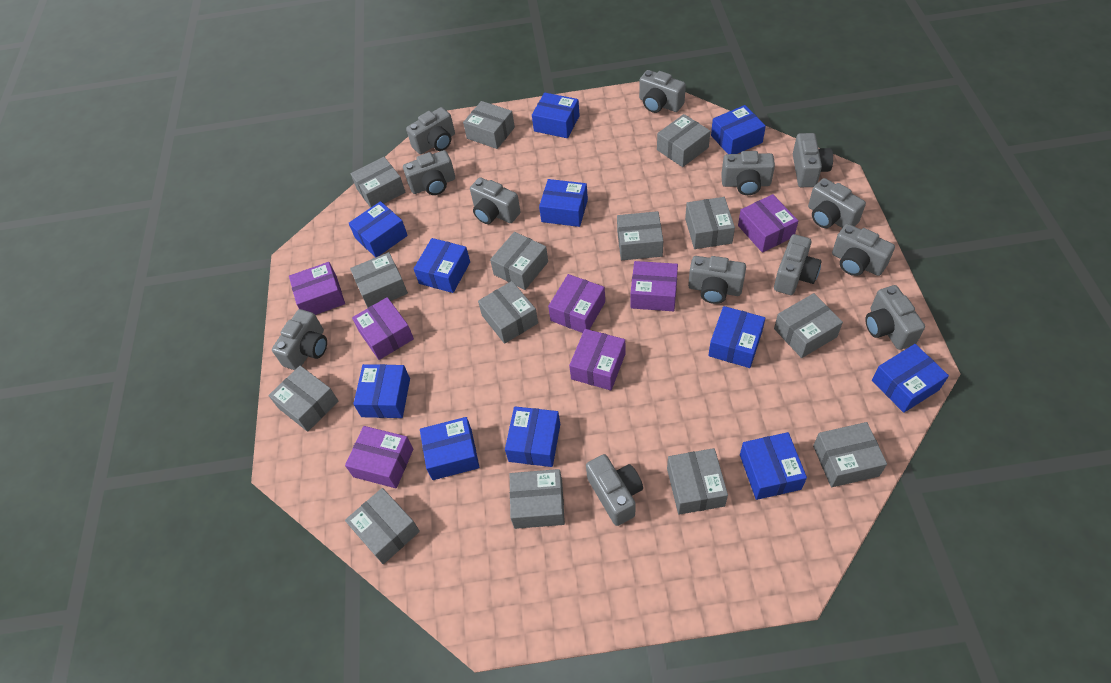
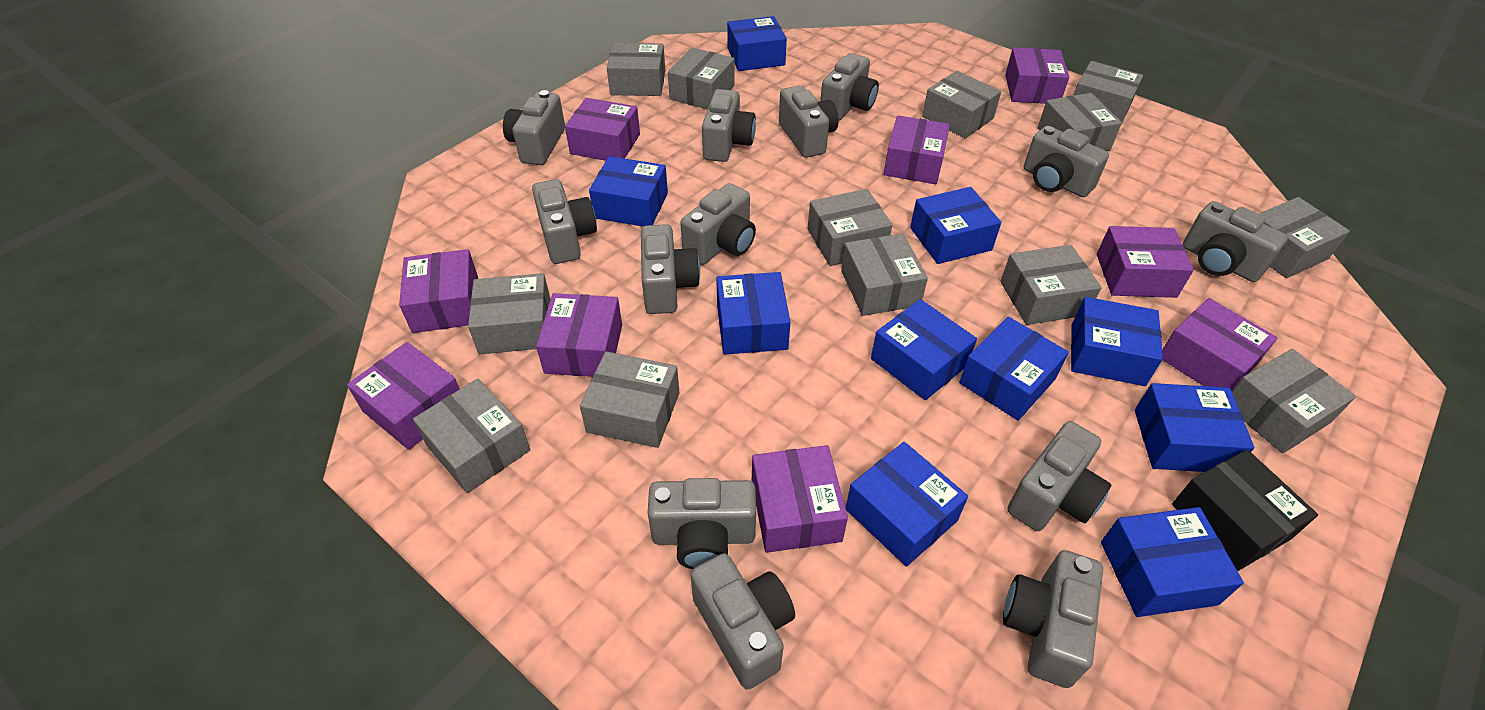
black box: 0 -> 1
blue box: 11 -> 10
grey box: 14 -> 13
purple box: 7 -> 9

